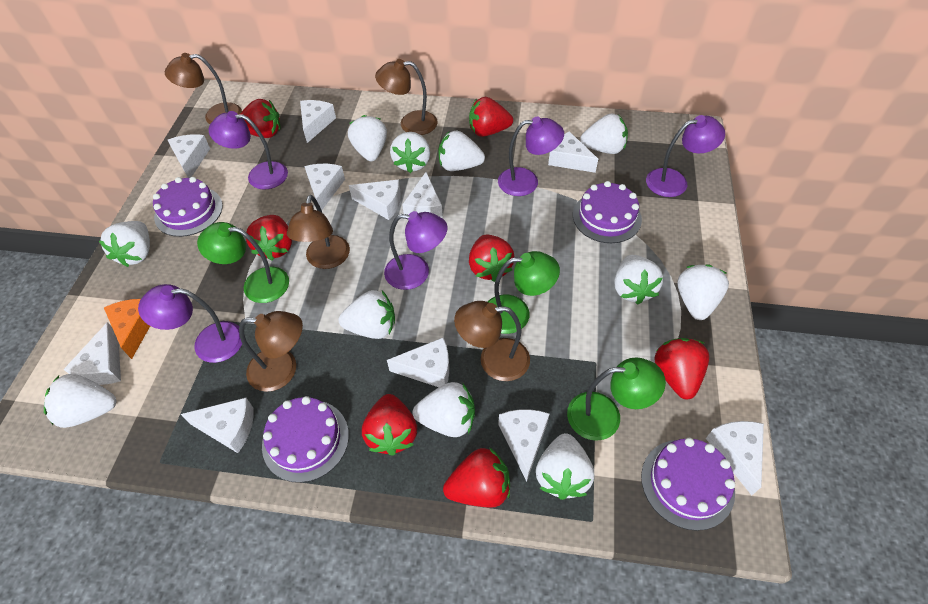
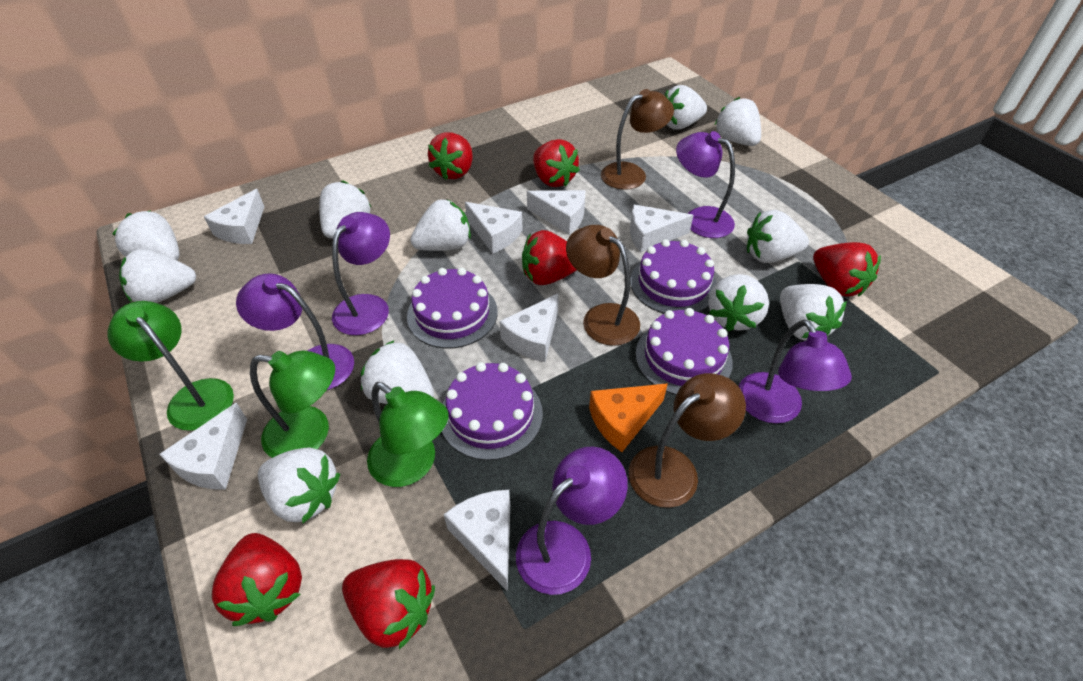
brown lamp: 5 -> 3
red strawberry: 7 -> 6
white cheese: 11 -> 7

